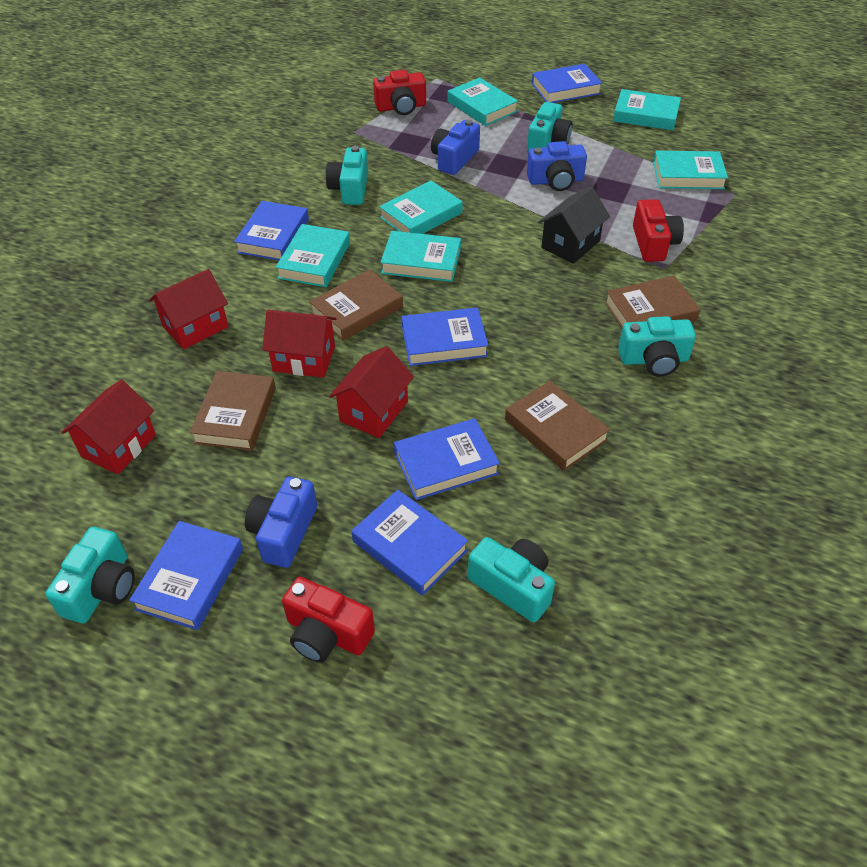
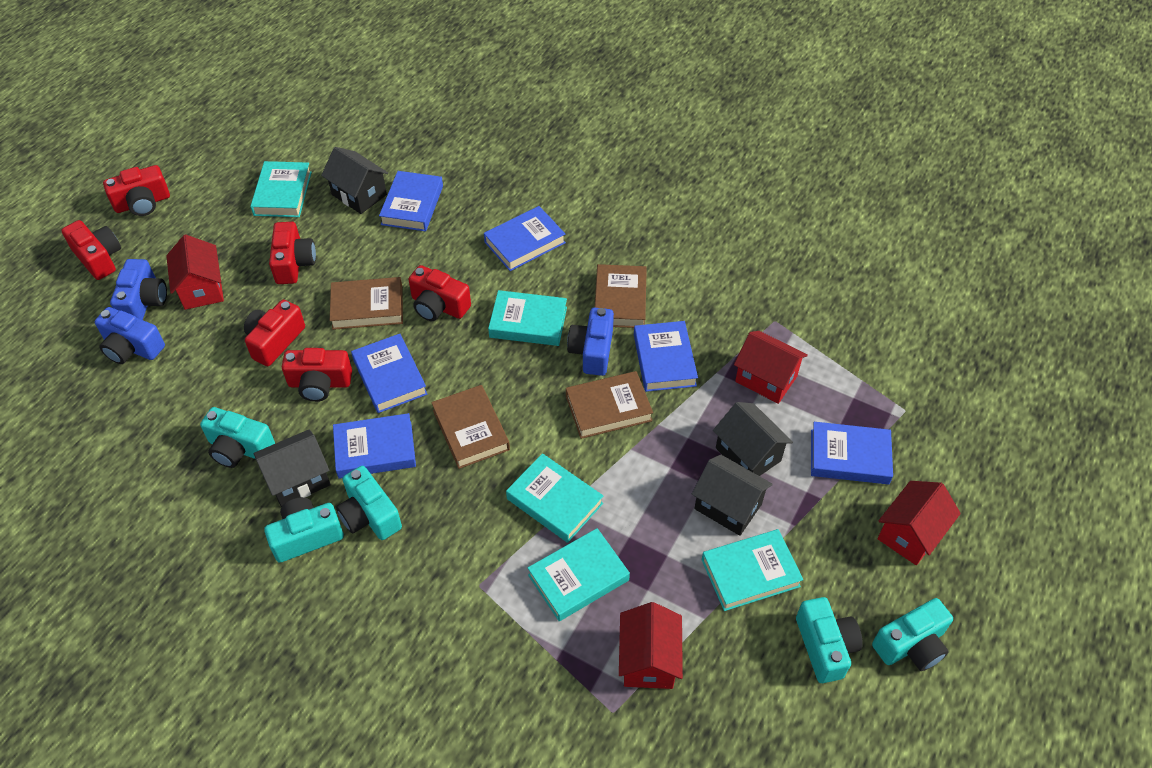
black house: 1 -> 4
red camera: 3 -> 6
turquoise book: 6 -> 5

